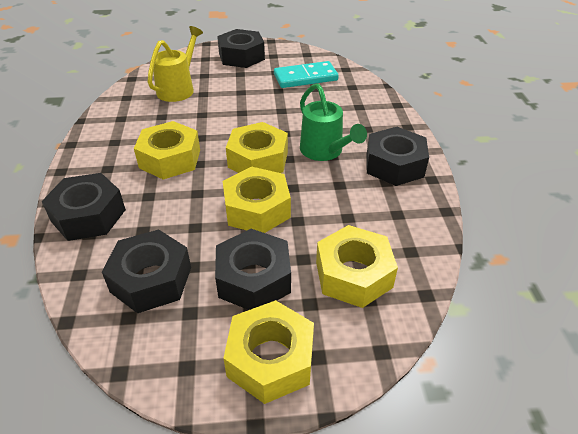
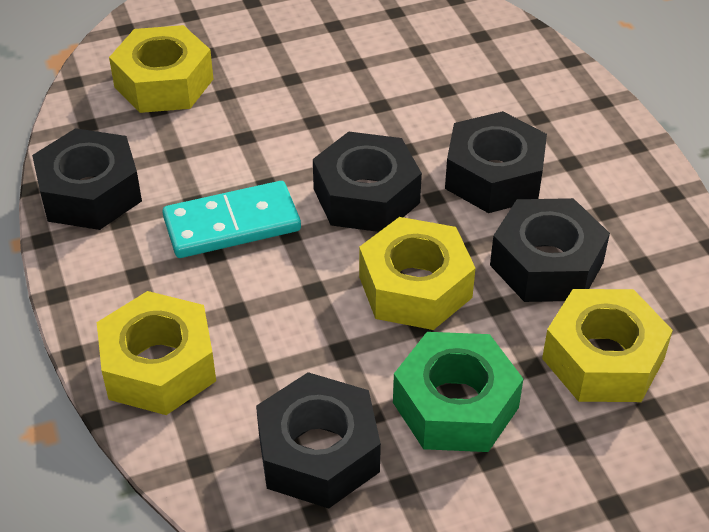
green nut: 0 -> 1
green watering can: 1 -> 0
yellow nut: 5 -> 4
yellow watering can: 1 -> 0

